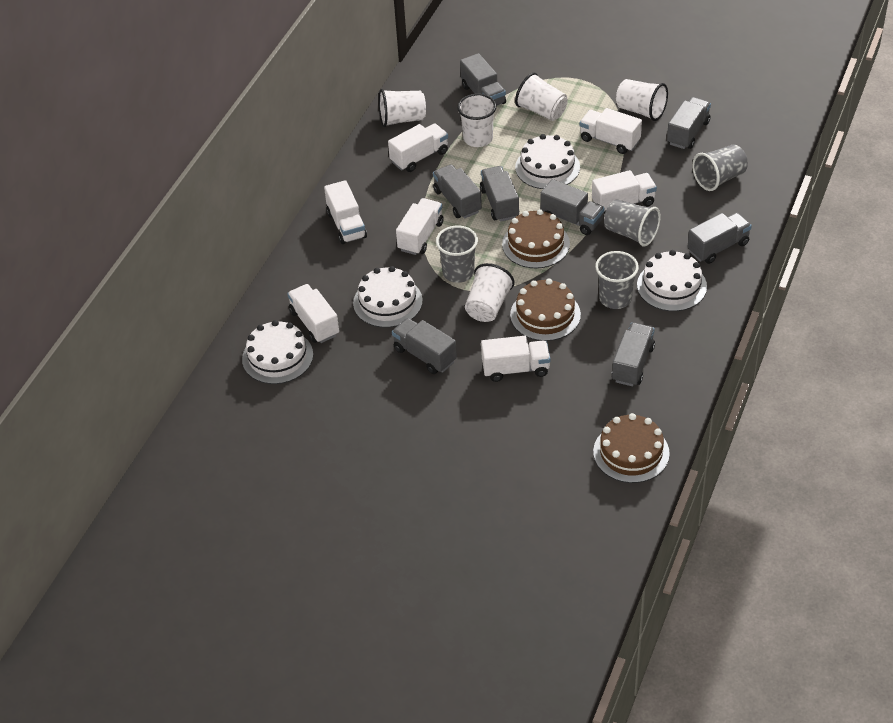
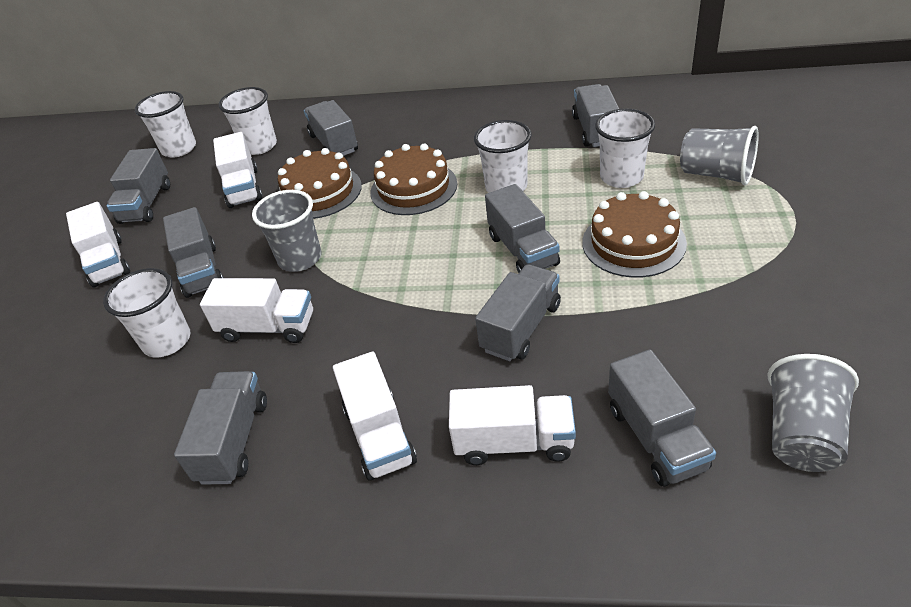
grey cup: 4 -> 3
white cake: 4 -> 0
white truck: 7 -> 5

